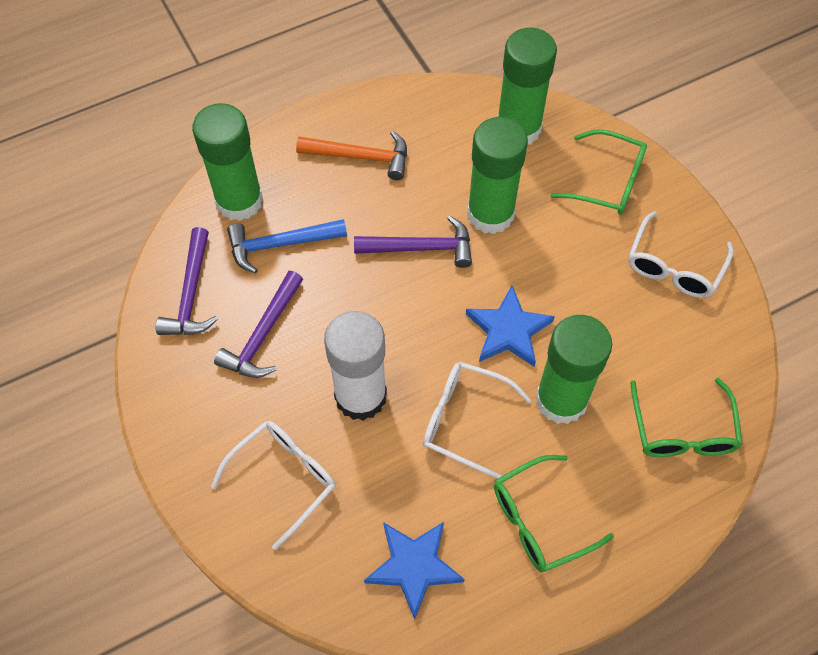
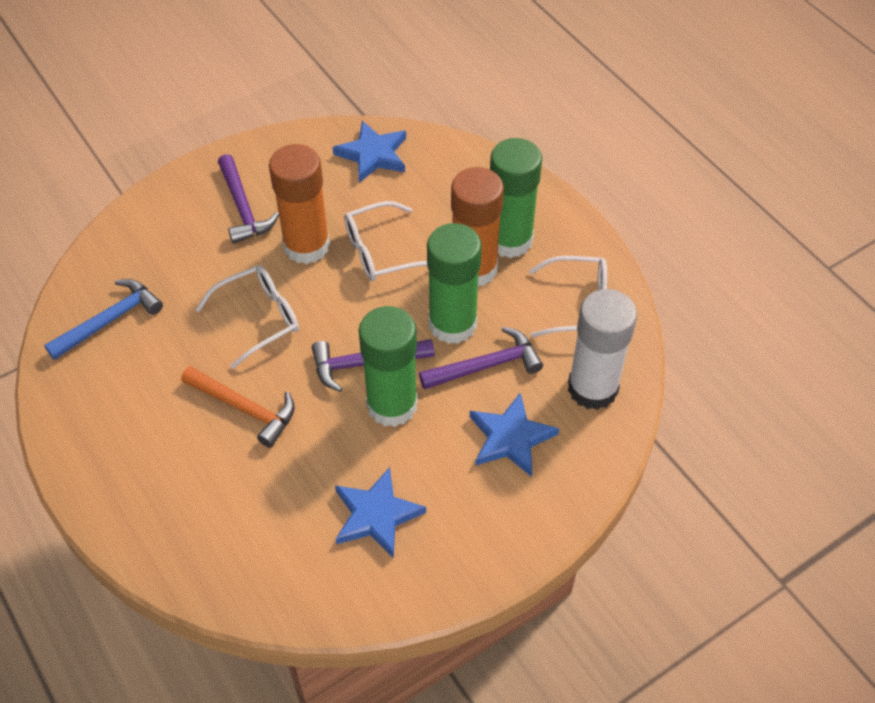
blue star: 2 -> 3
green glasses: 3 -> 0
green glue stick: 4 -> 3
orange glue stick: 0 -> 2

